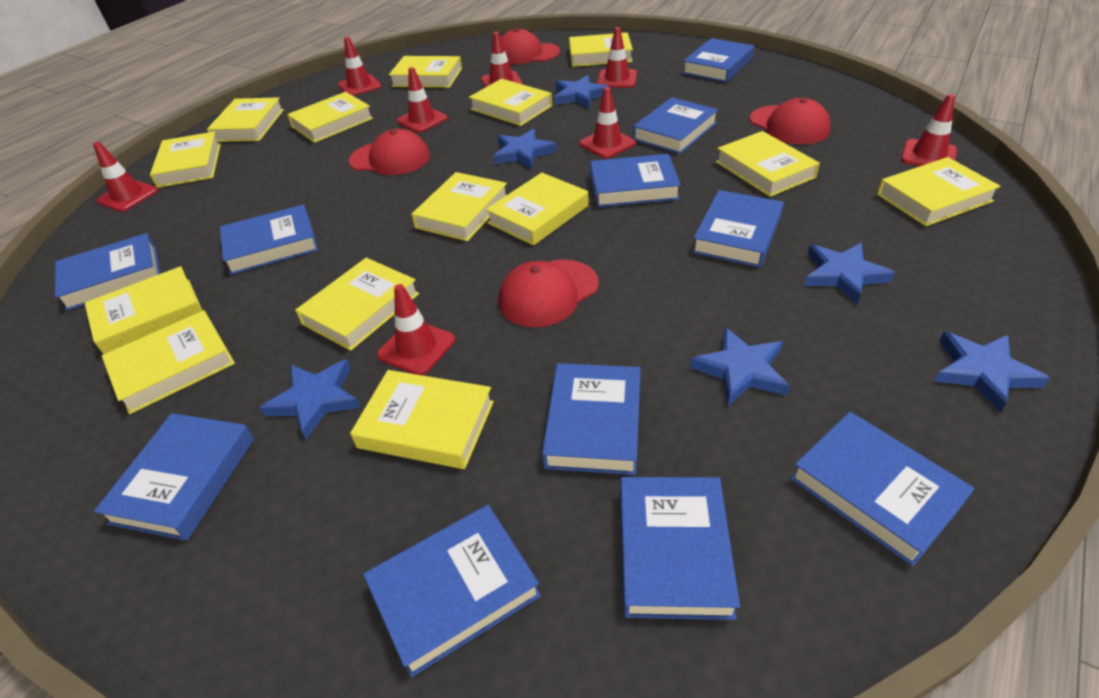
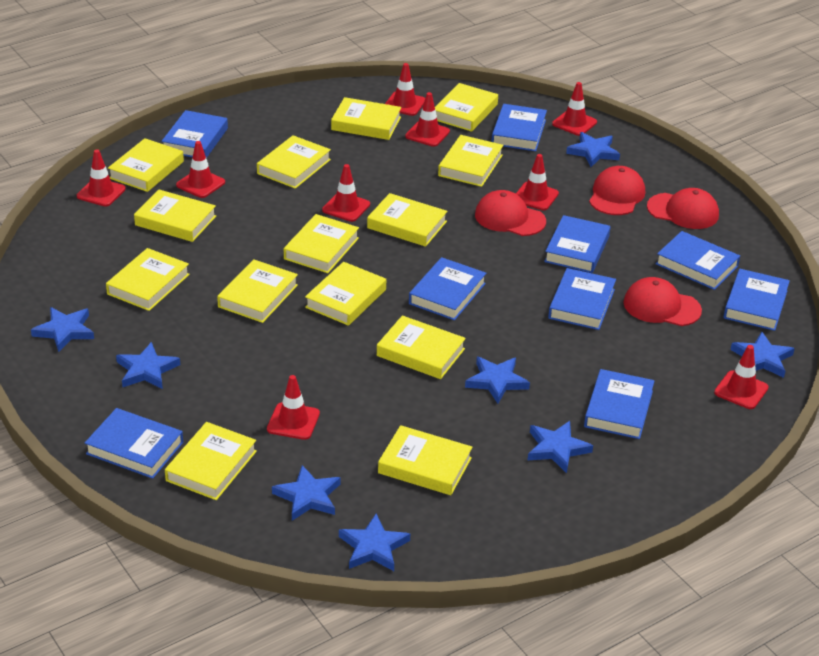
blue book: 11 -> 9
blue star: 6 -> 8
red traffic cone: 8 -> 9

